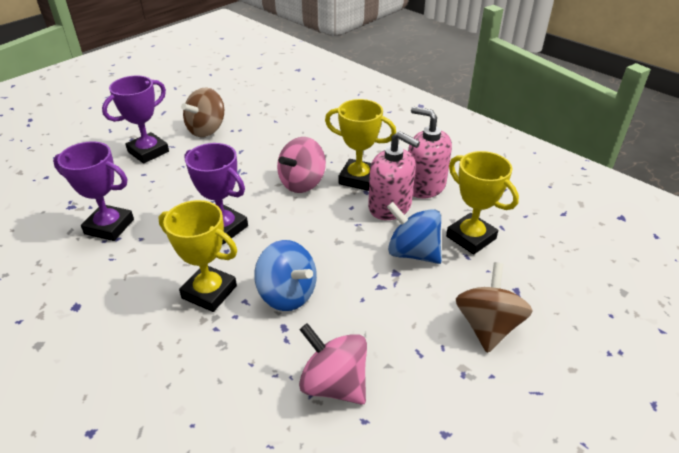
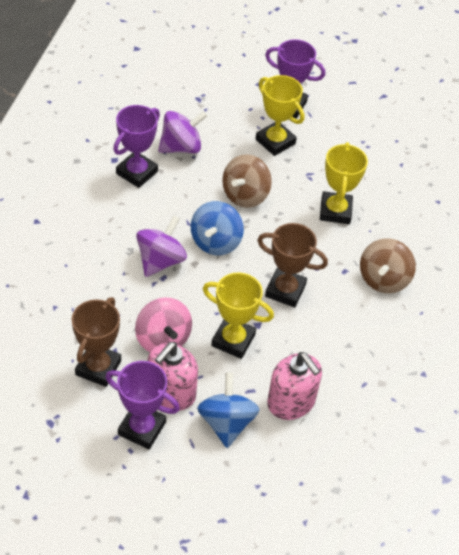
brown trophy: 0 -> 2
pink spinning top: 2 -> 1
purple spinning top: 0 -> 2

